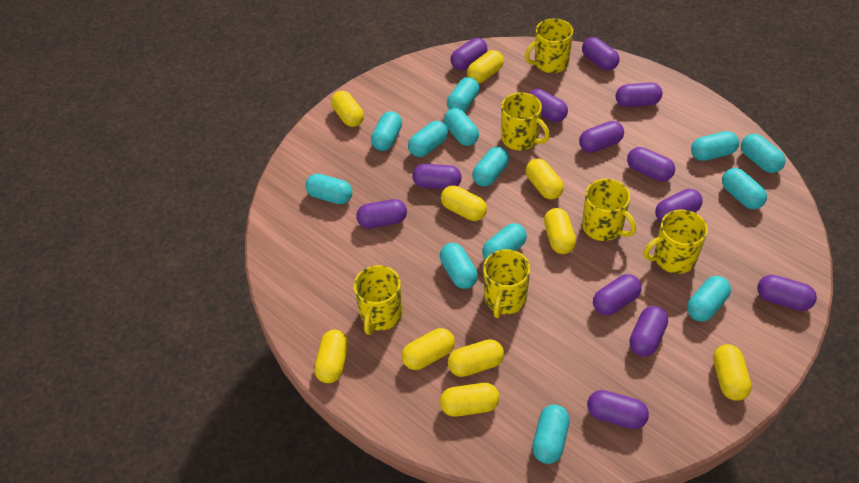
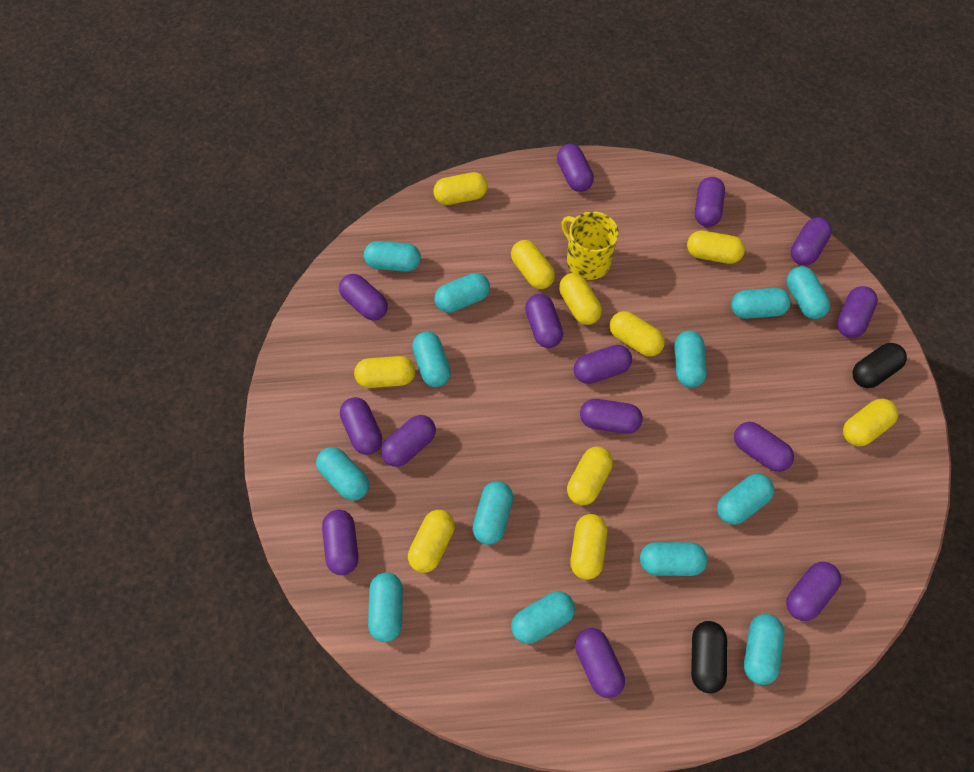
black capsule: 0 -> 2
purple capsule: 13 -> 14
yellow mug: 6 -> 1

